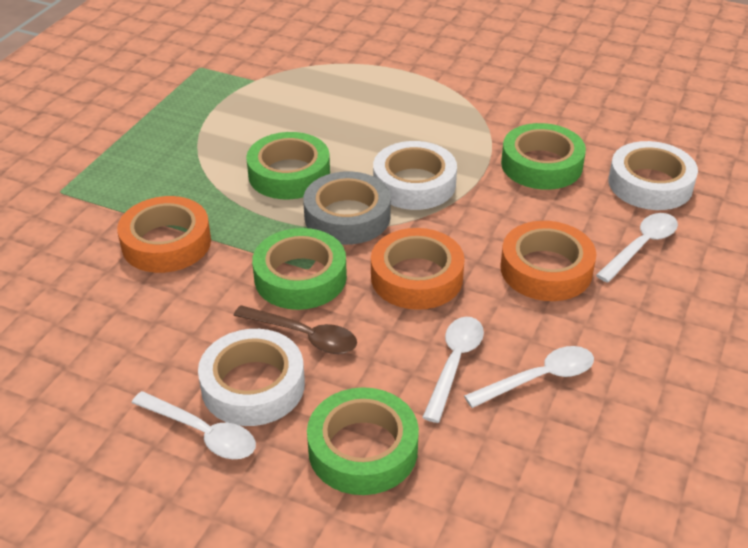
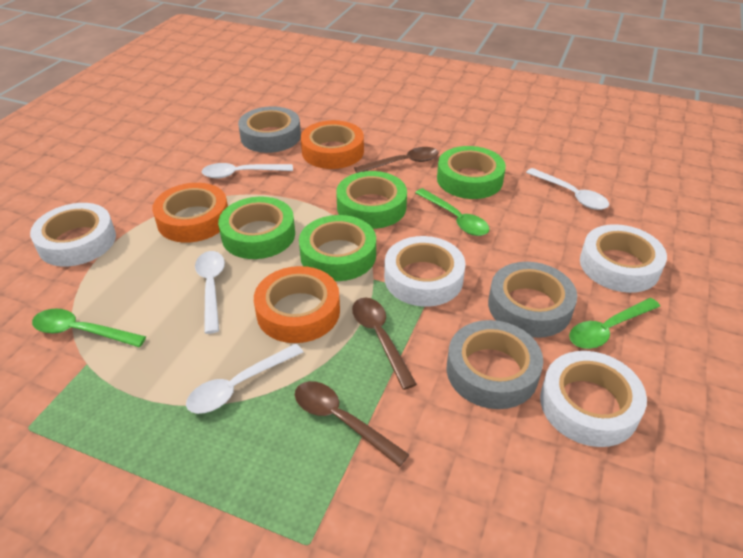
brown spoon: 1 -> 3
green spoon: 0 -> 3
grey tape: 1 -> 3
white tape: 3 -> 4

